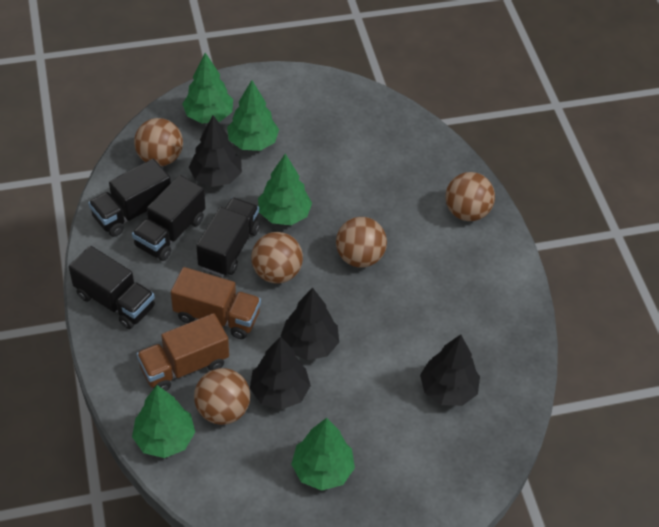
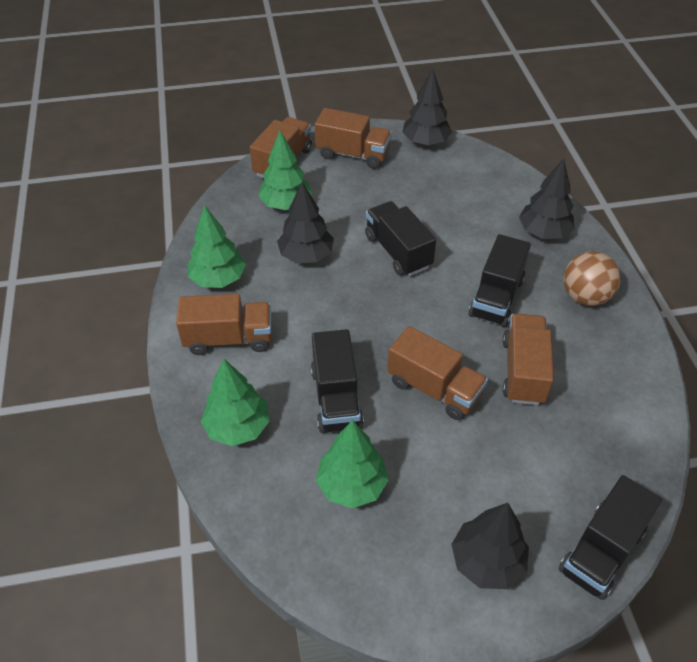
brown ball: 5 -> 1
brown truck: 2 -> 5
green tree: 5 -> 4

